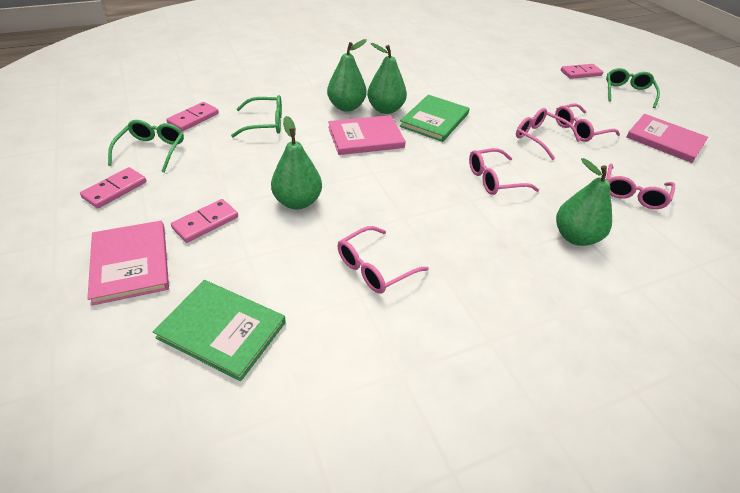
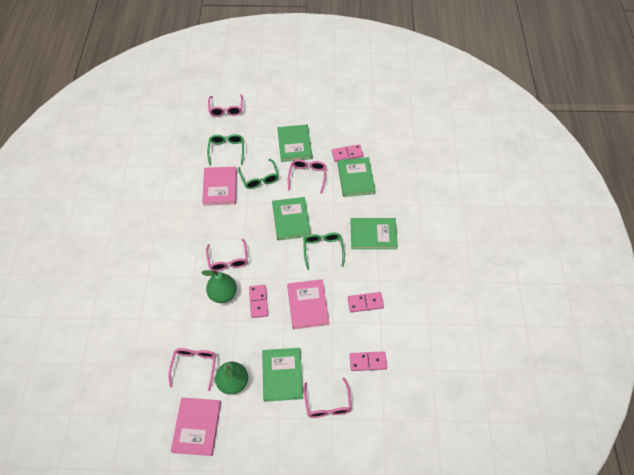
green book: 2 -> 5
green pear: 4 -> 2

